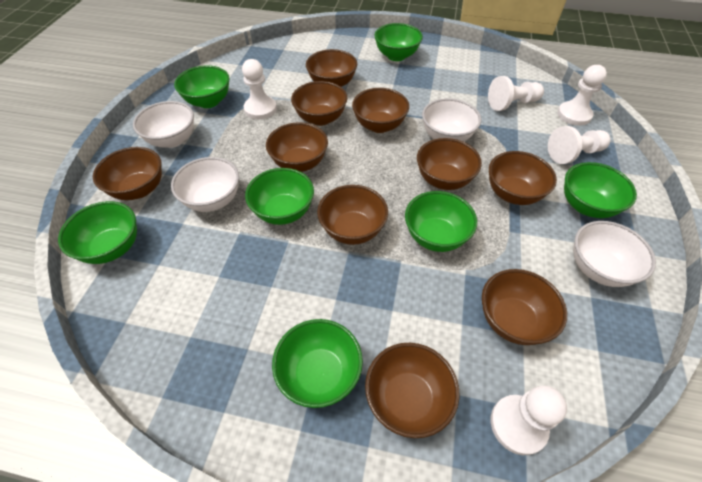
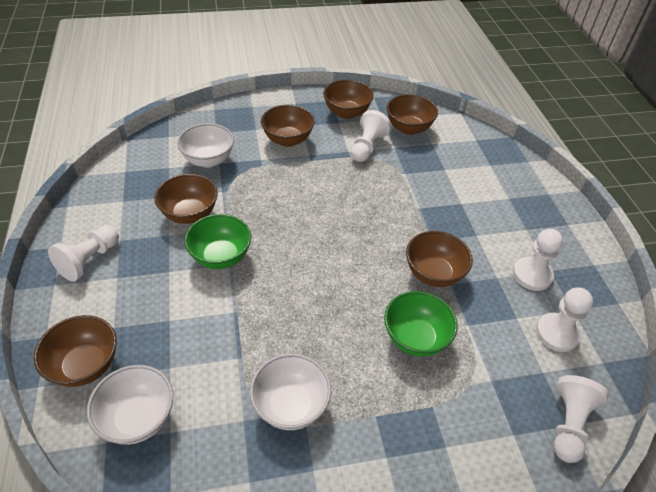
brown bowl: 10 -> 6
green bowl: 7 -> 2
white bowl: 4 -> 3

